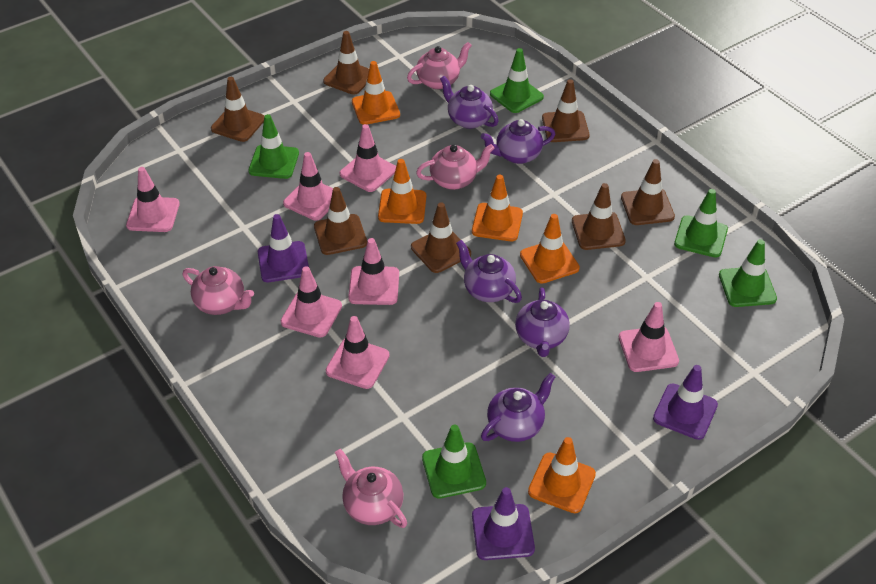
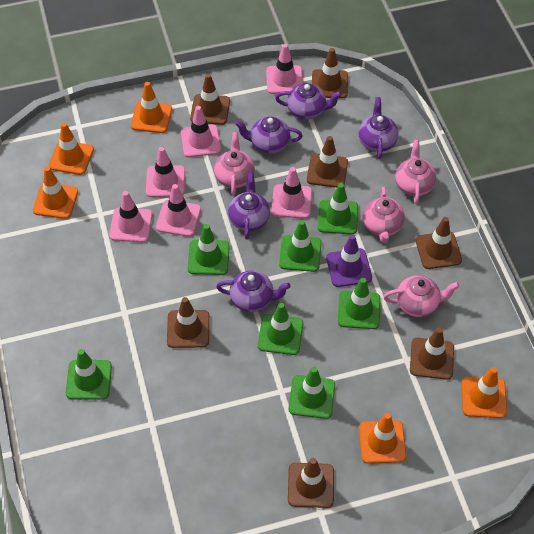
green traffic cone: 5 -> 7
pink traffic cone: 7 -> 6
purple traffic cone: 3 -> 1

